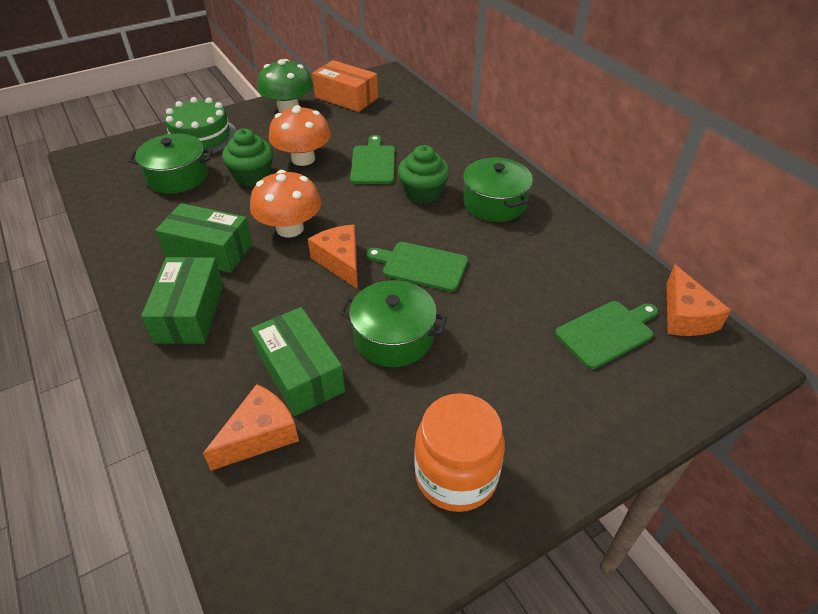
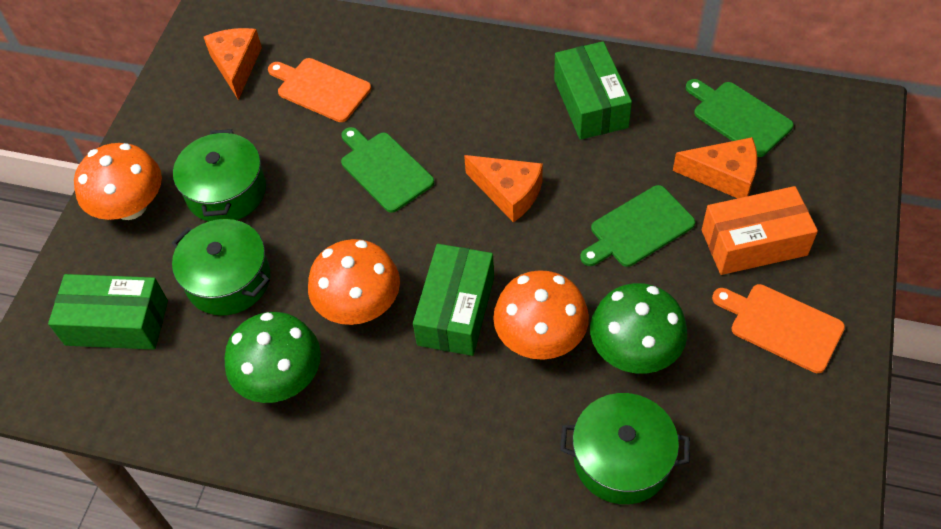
green cake: 1 -> 0
green cupcake: 2 -> 0
green mushroom: 1 -> 2
orange cutting board: 0 -> 2
orange jar: 1 -> 0
orange mushroom: 2 -> 3

